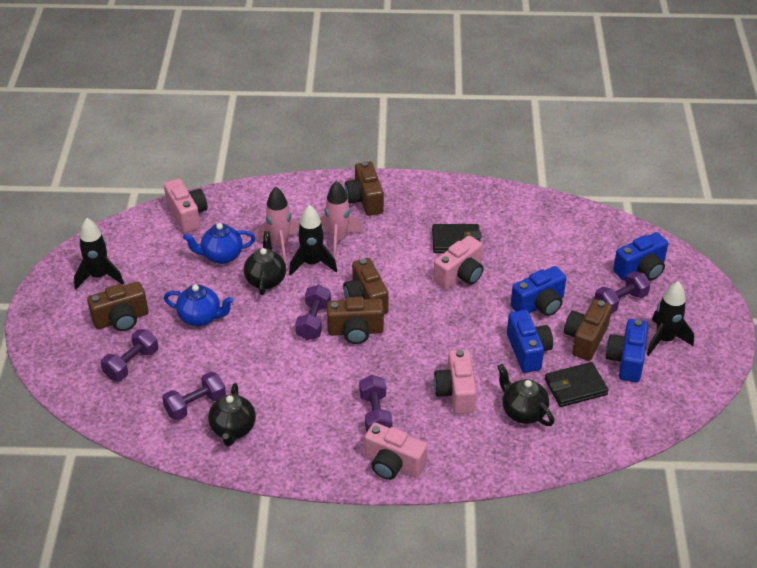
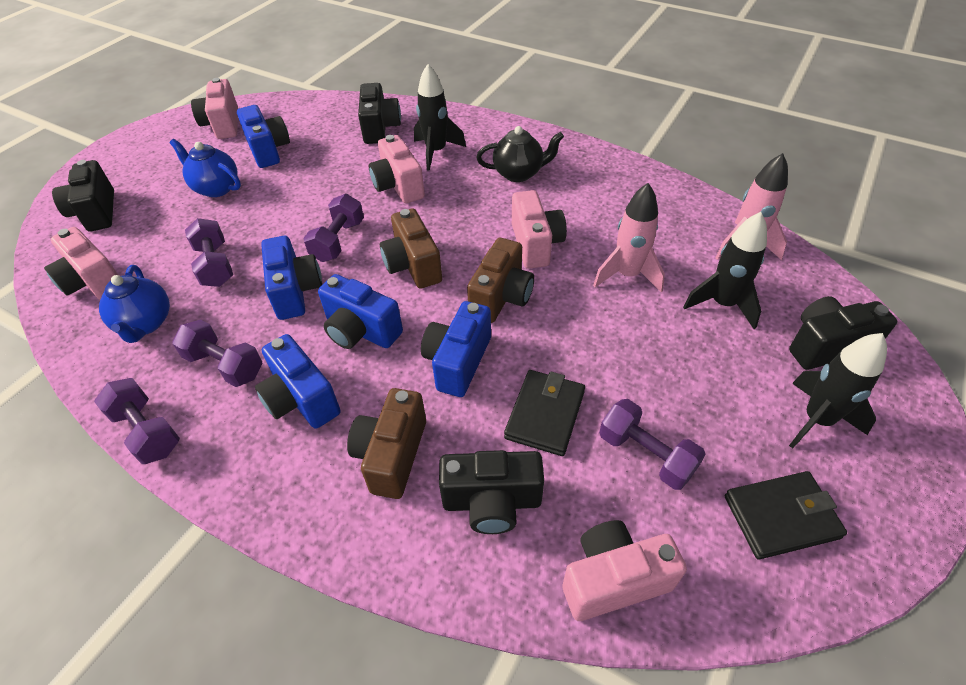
black camera: 0 -> 4
black teapot: 3 -> 1
blue camera: 4 -> 5
brown camera: 5 -> 3
pink camera: 4 -> 5

